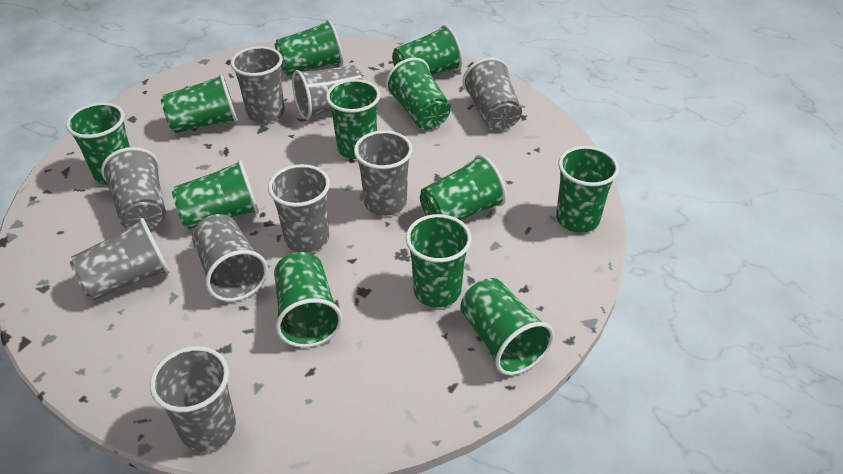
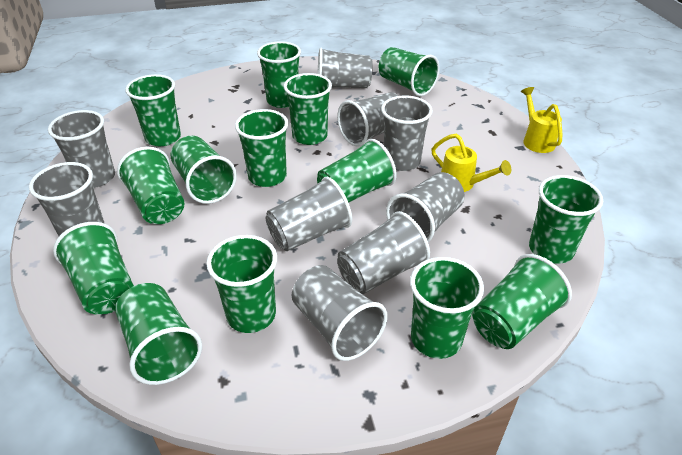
green cup: 12 -> 14
yellow watering can: 0 -> 2

